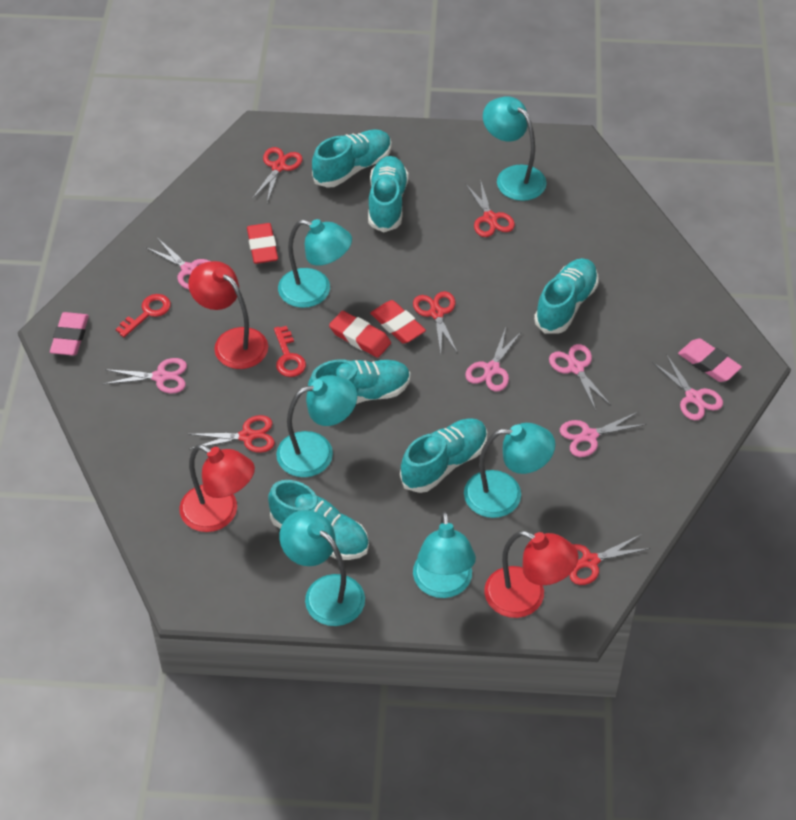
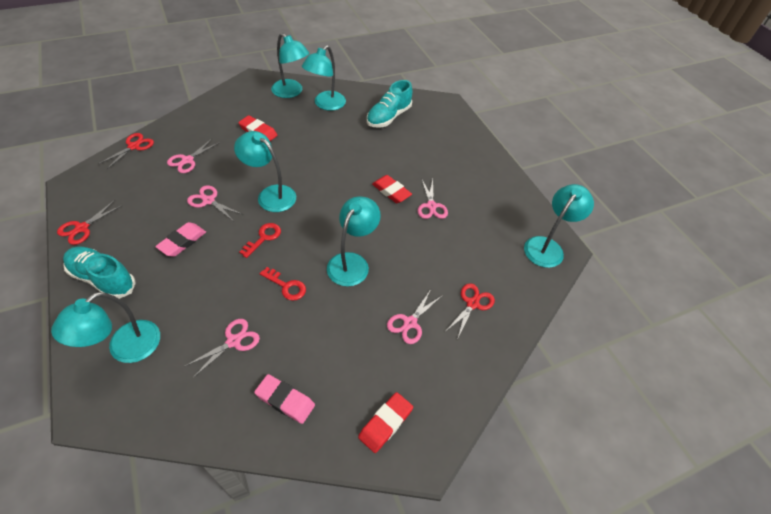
pink scissors: 6 -> 5
red lamp: 3 -> 0
red scissors: 5 -> 3
turquoise shoe: 6 -> 2

